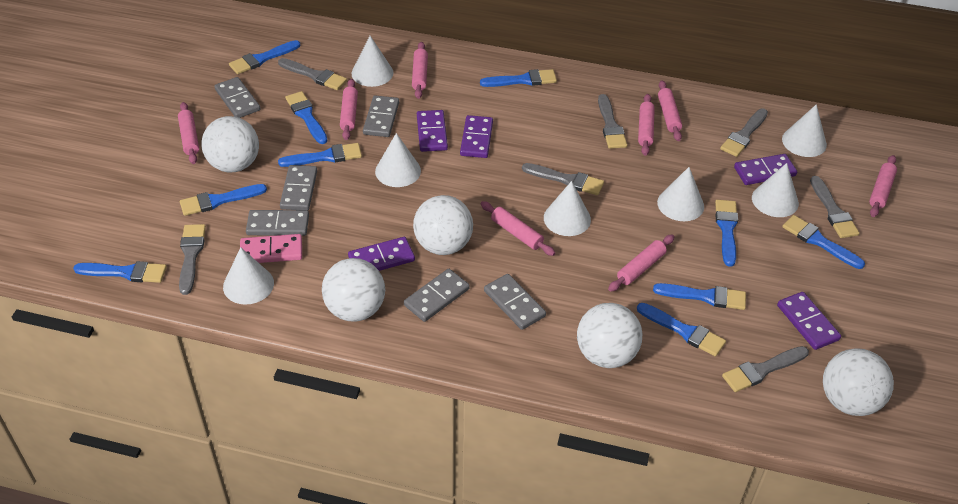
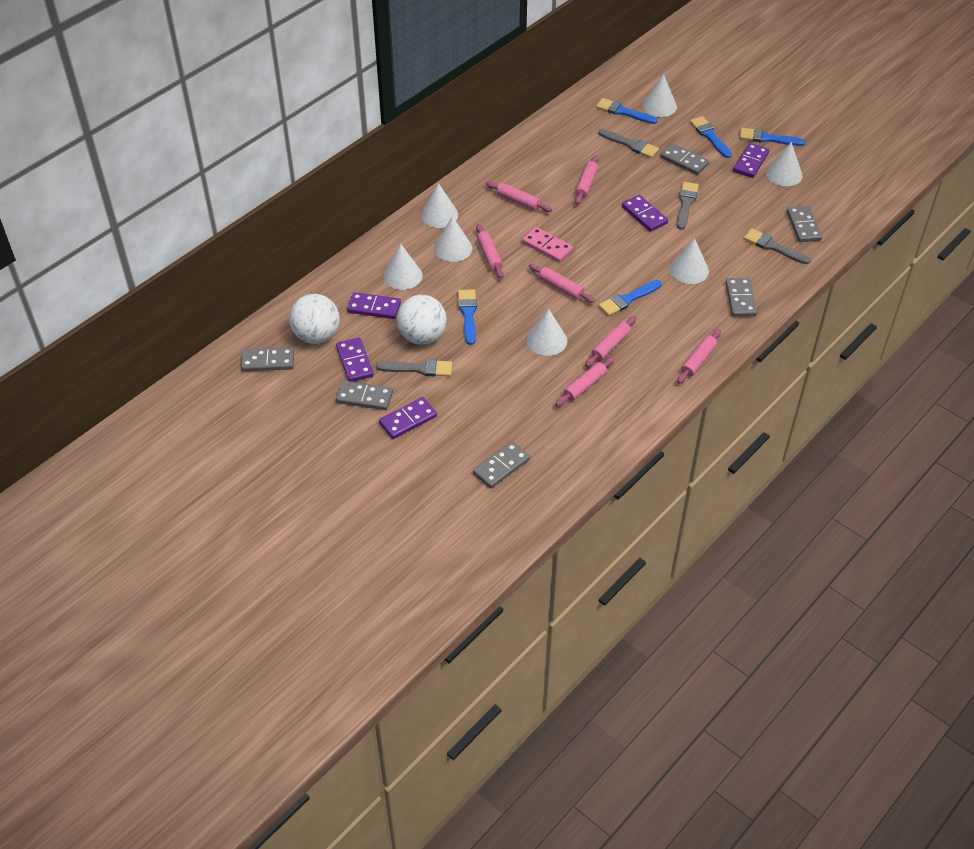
blue brush: 10 -> 5
grey brush: 7 -> 4
pink rolling pin: 8 -> 7
white ball: 5 -> 2

